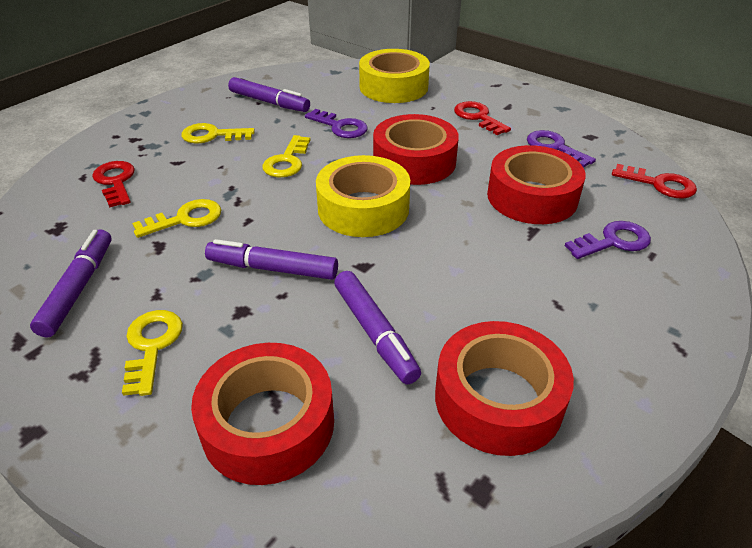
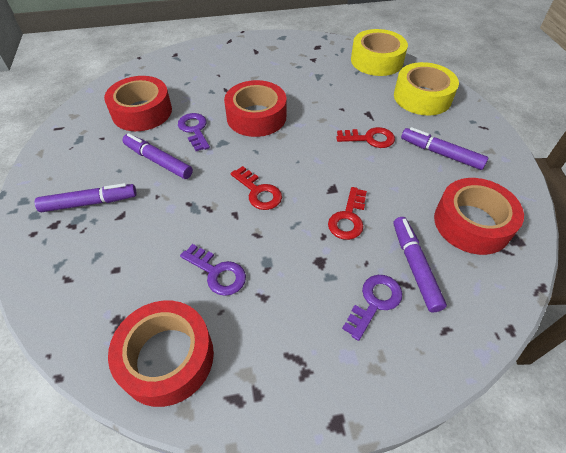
yellow key: 4 -> 0

